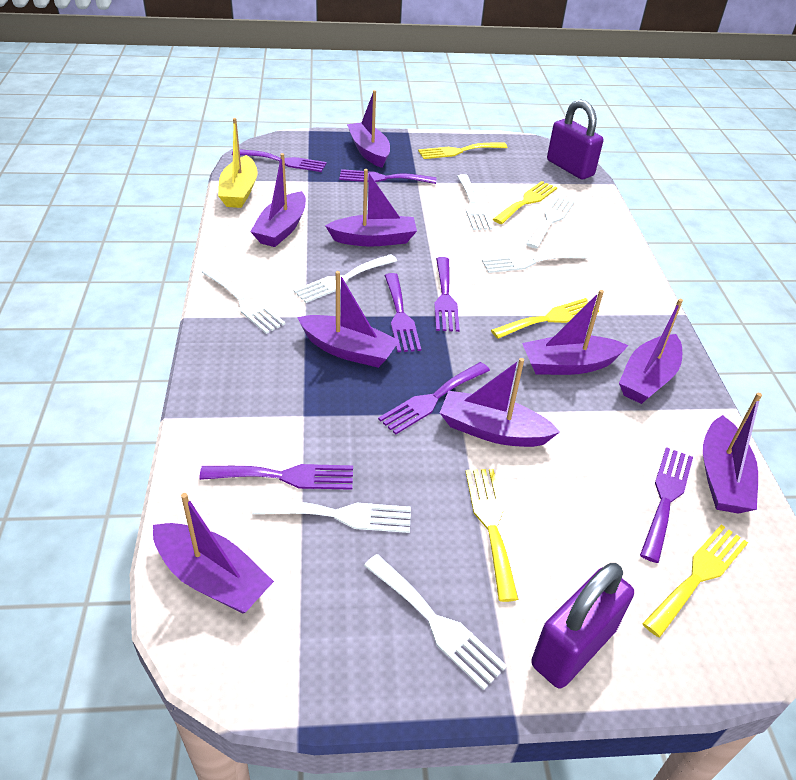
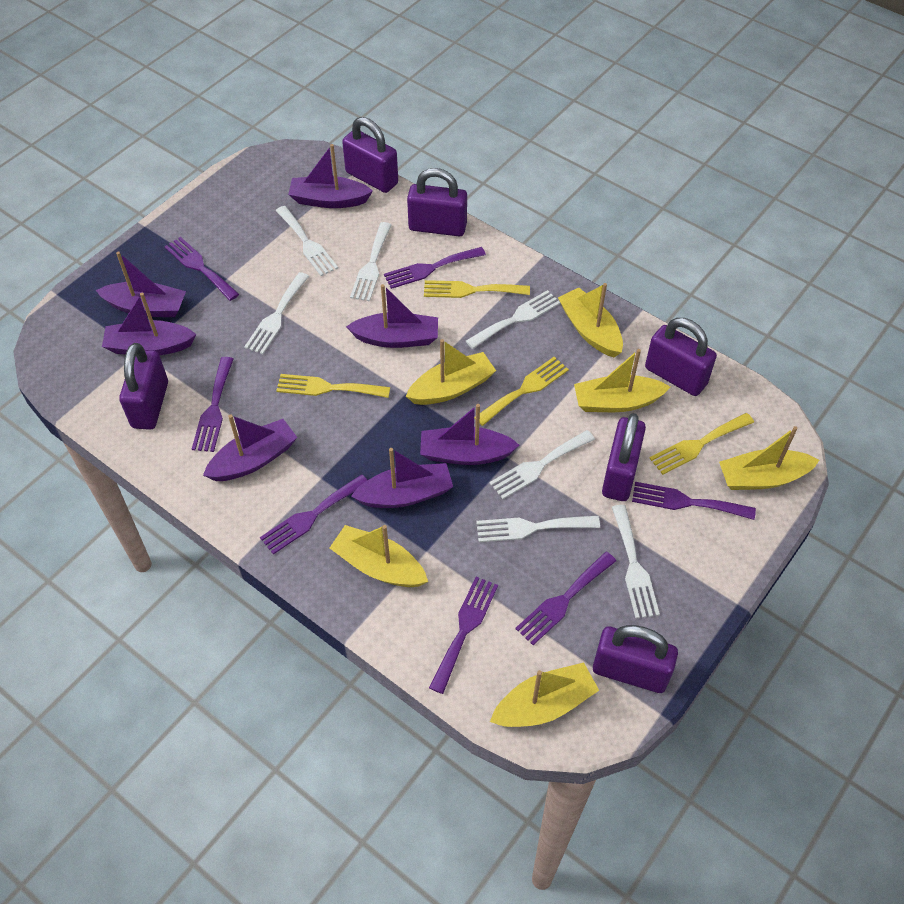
purple boat: 9 -> 7
purple padlock: 2 -> 6
yellow boat: 1 -> 6
yellow fork: 5 -> 4

